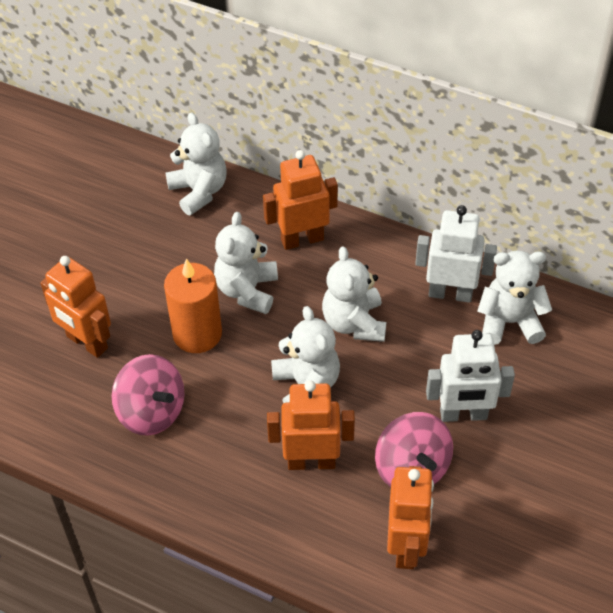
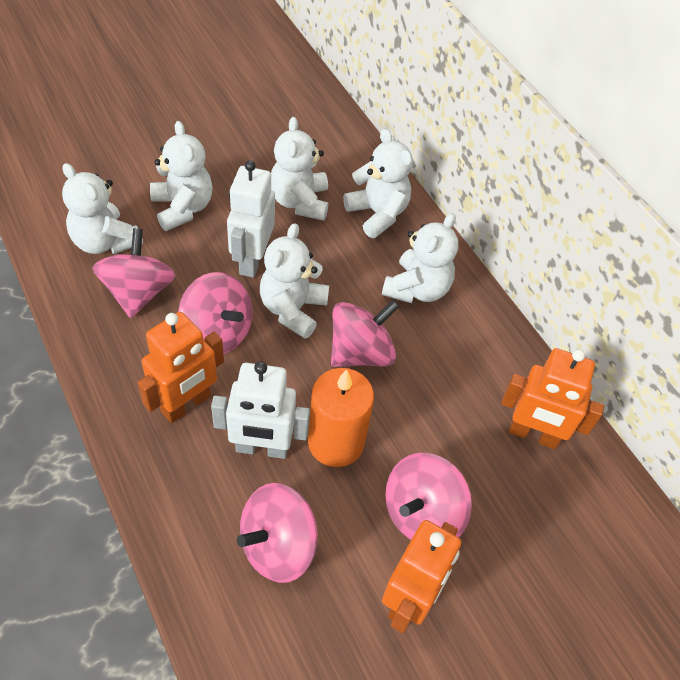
orange robot: 4 -> 3
pink spinning top: 2 -> 5
white teddy bear: 5 -> 6

